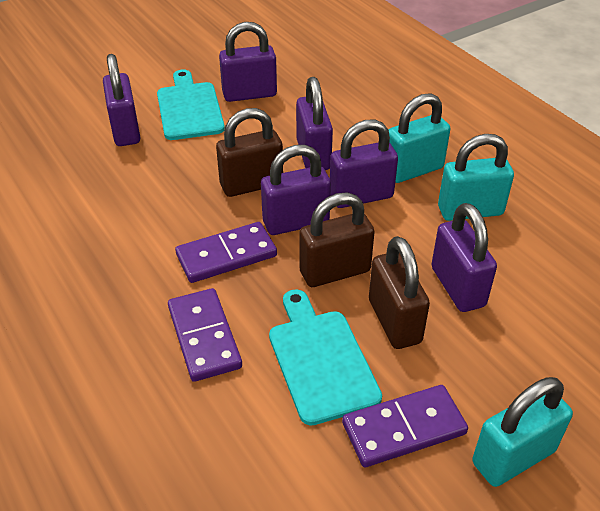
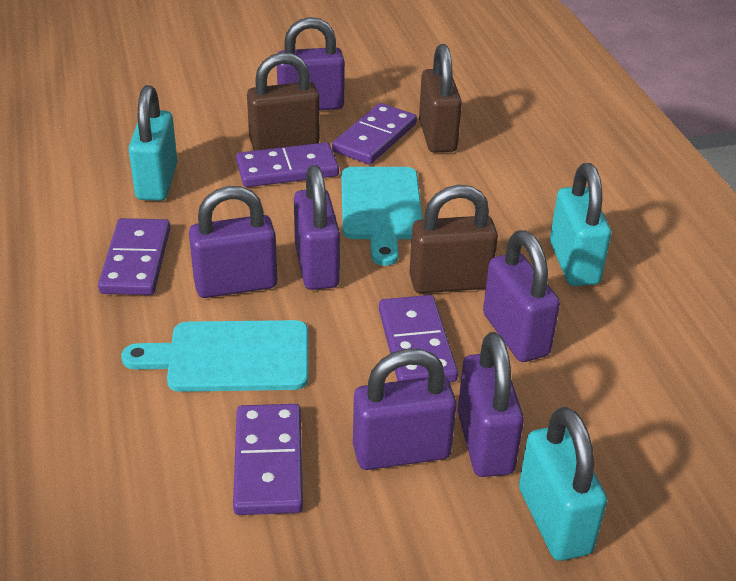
purple domino: 3 -> 5

